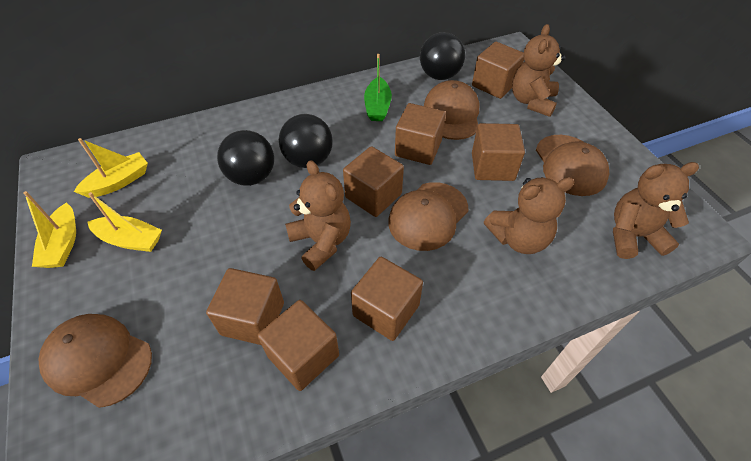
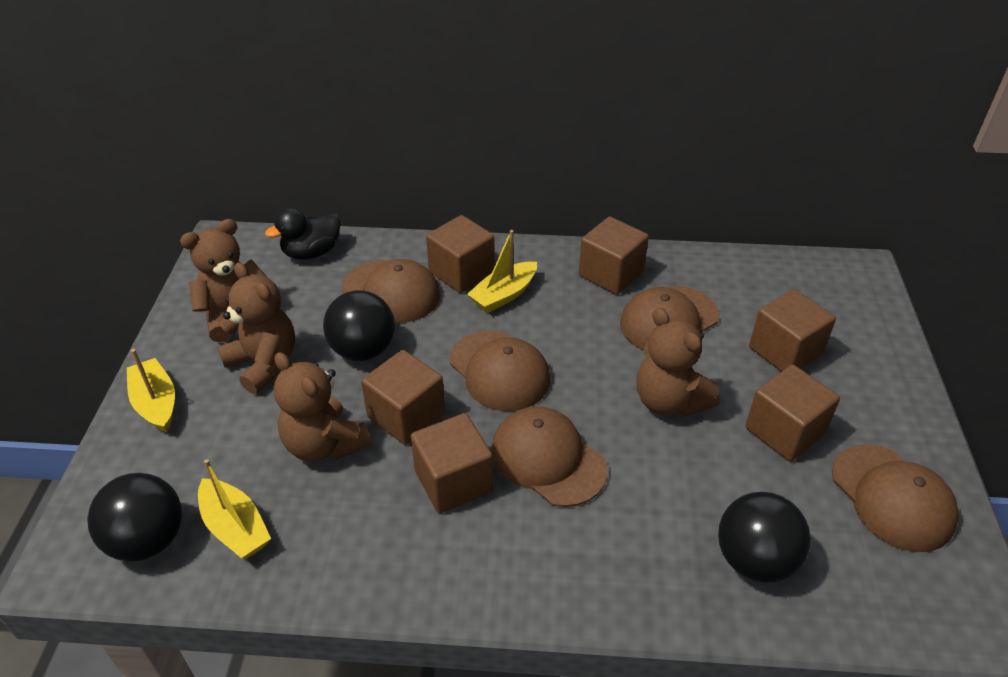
black duck: 0 -> 1
brown cap: 4 -> 5
brown cube: 7 -> 6
green boat: 1 -> 0

